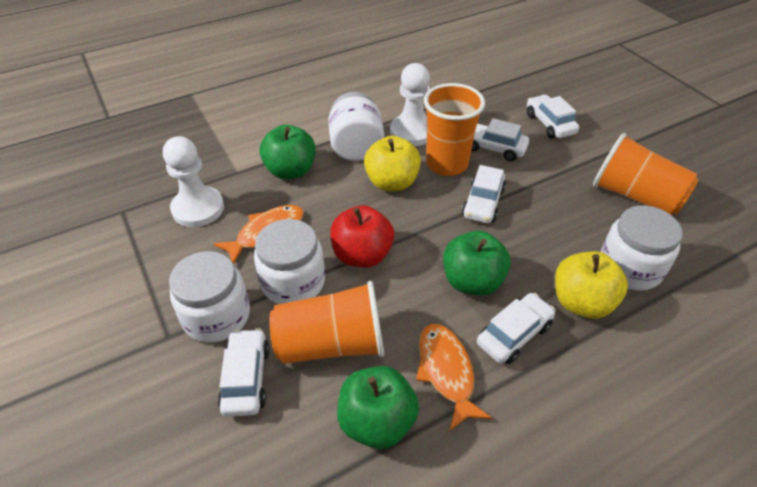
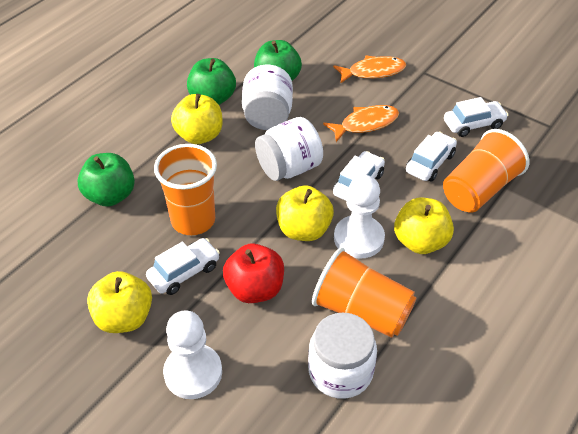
white car: 5 -> 4
white jar: 4 -> 3
yellow apple: 2 -> 4

